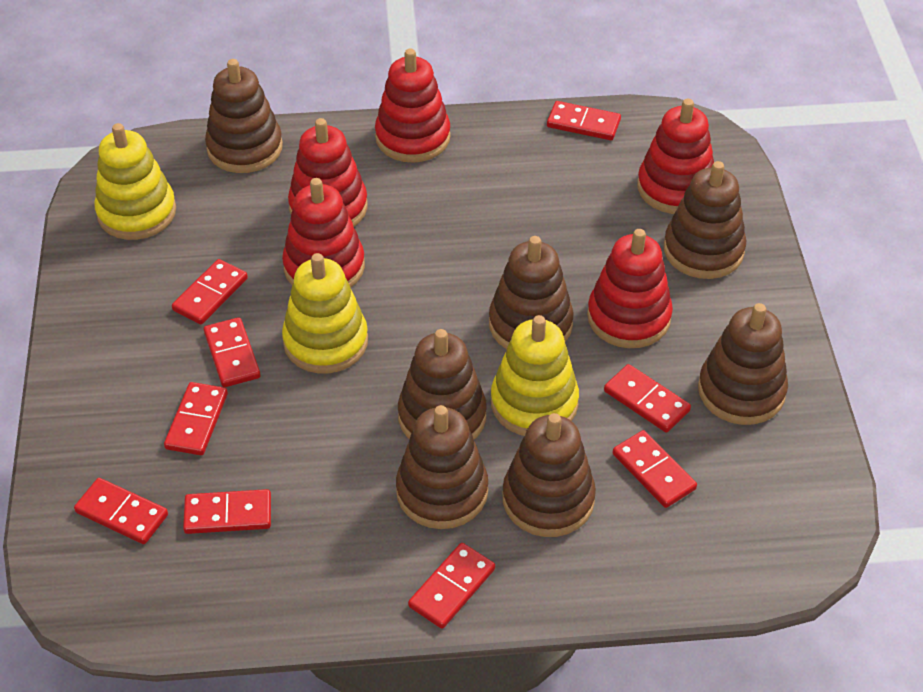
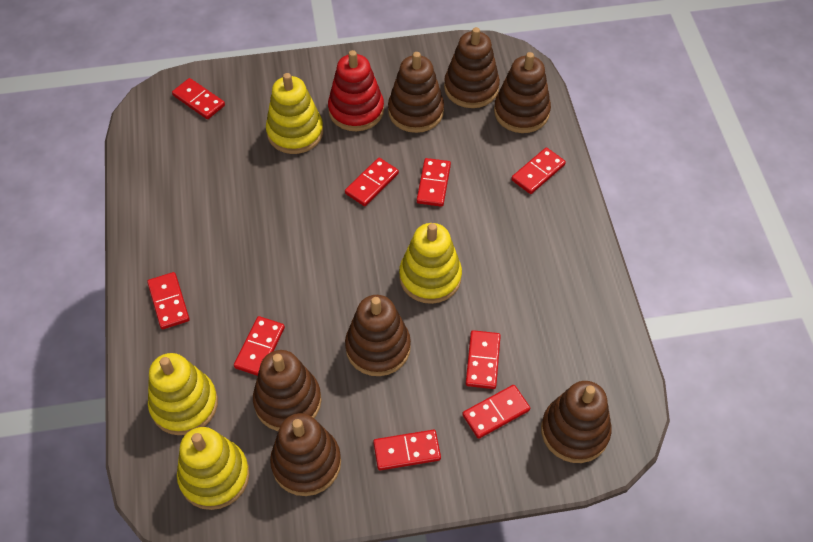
red stacking toy: 5 -> 1
yellow stacking toy: 3 -> 4

